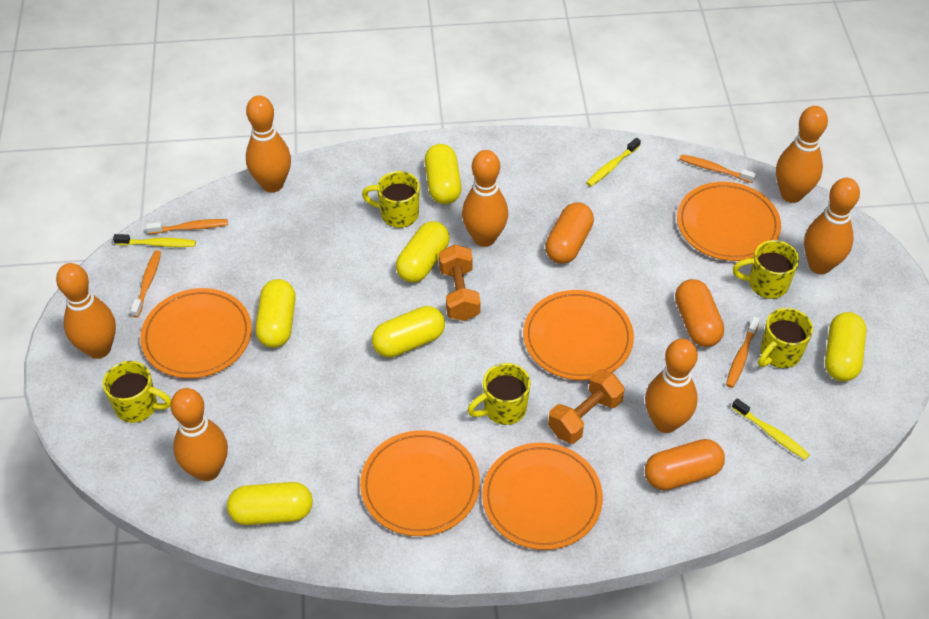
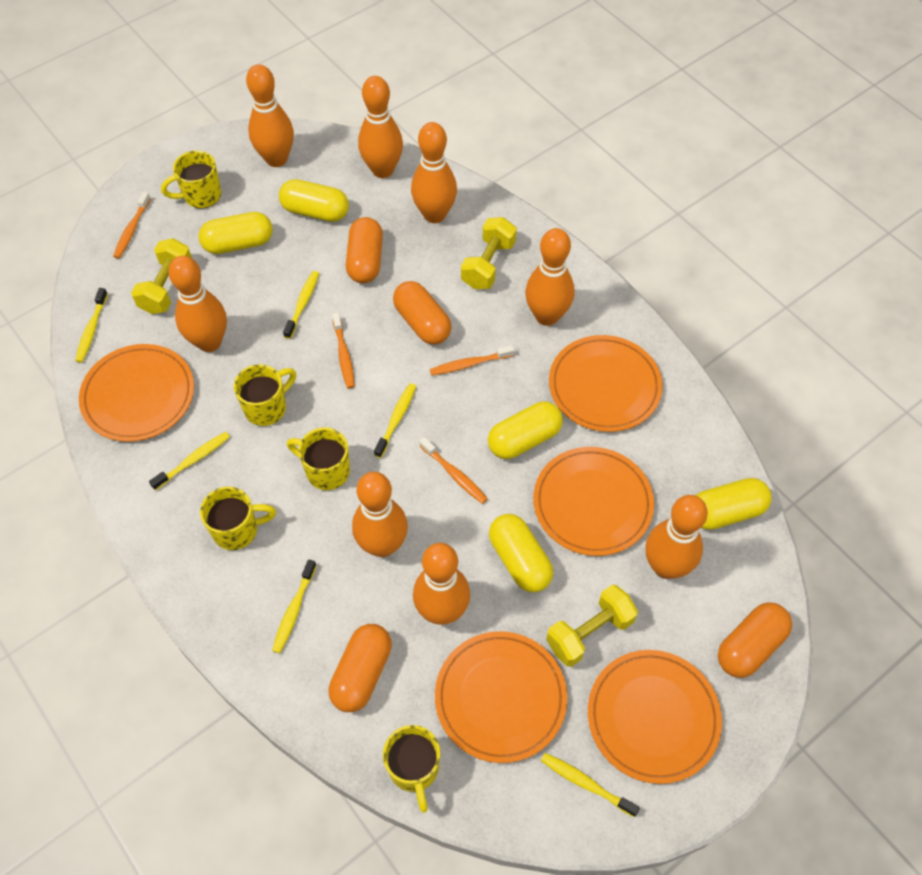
orange bowling pin: 7 -> 8
orange capsule: 3 -> 4
orange dumbbell: 2 -> 0
yellow capsule: 6 -> 5
yellow dumbbell: 0 -> 3
yellow toothbrush: 3 -> 6

